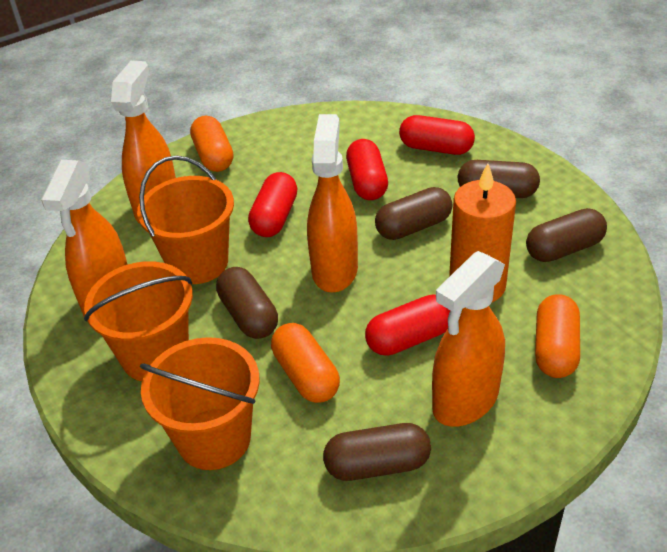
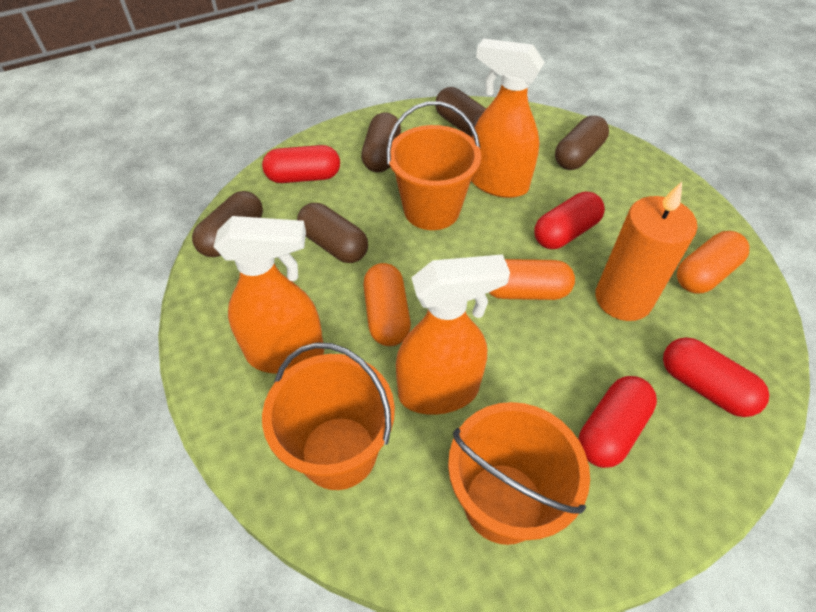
orange spray bottle: 4 -> 3

